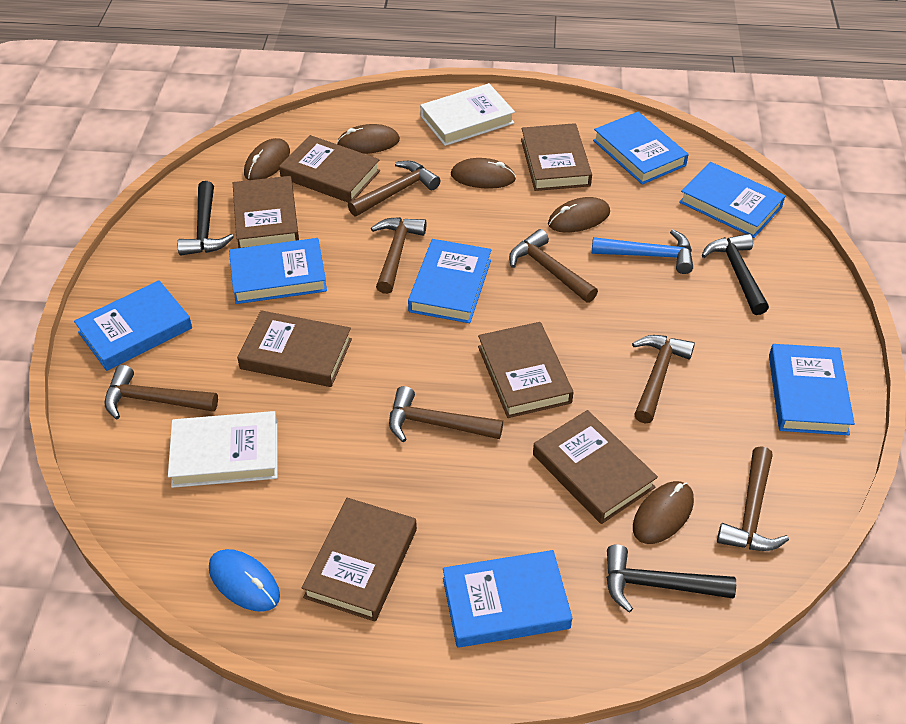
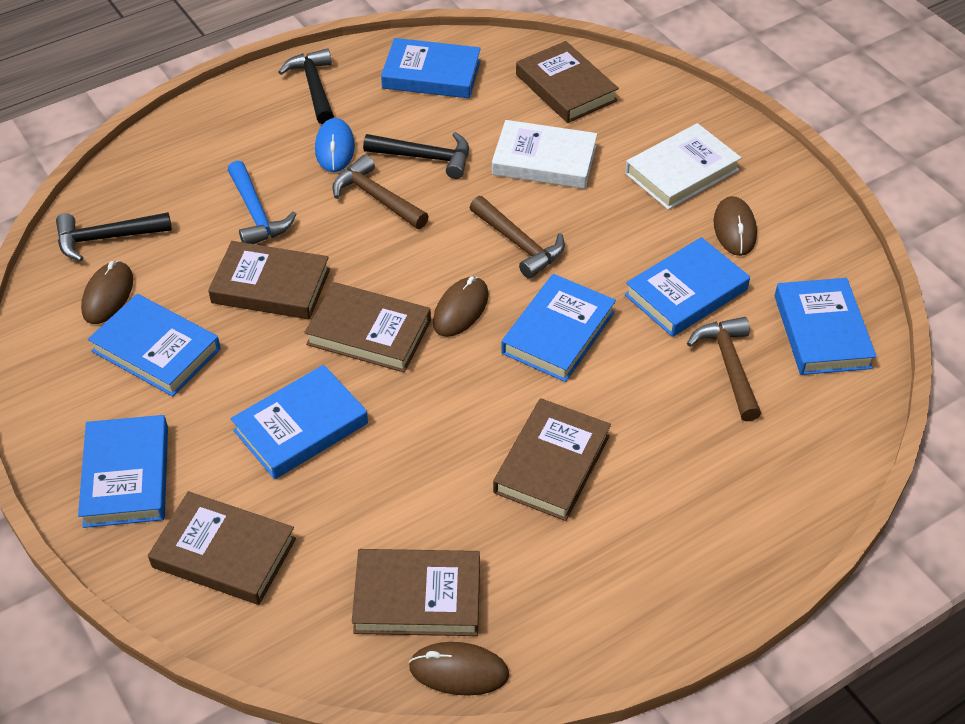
brown book: 7 -> 6
brown hammer: 7 -> 3
brown mouse: 5 -> 4

